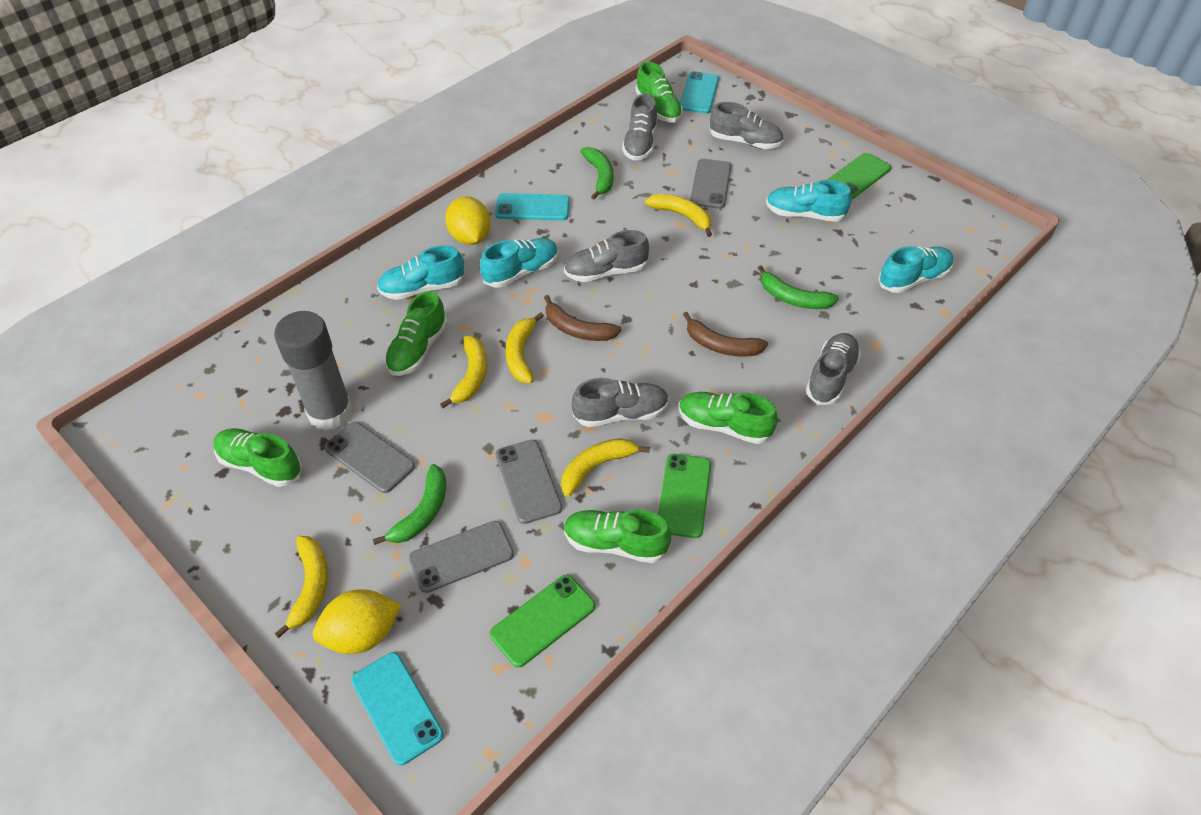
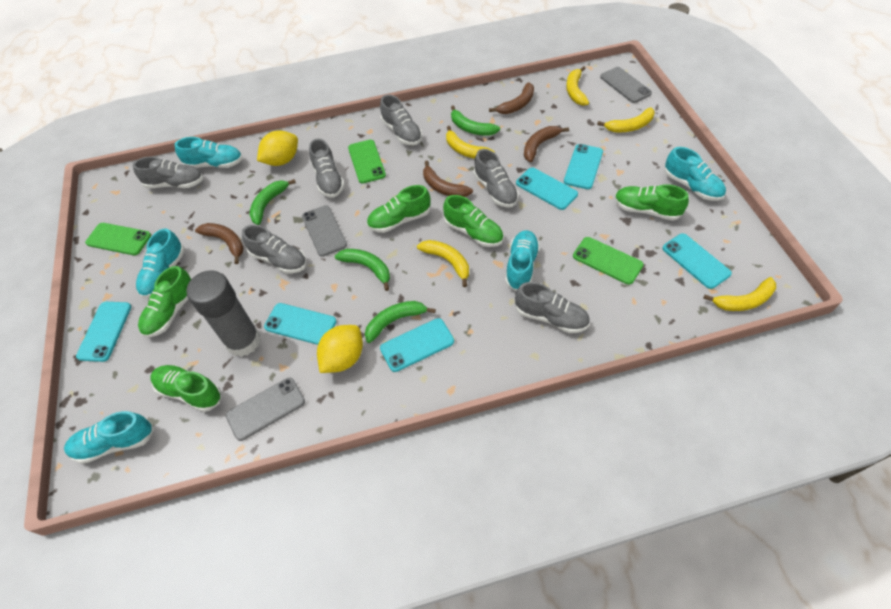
brown banana: 2 -> 4
green banana: 3 -> 4
grey phone: 4 -> 3
grey shoe: 5 -> 6
turquoise phone: 3 -> 6
turquoise shoe: 4 -> 5

